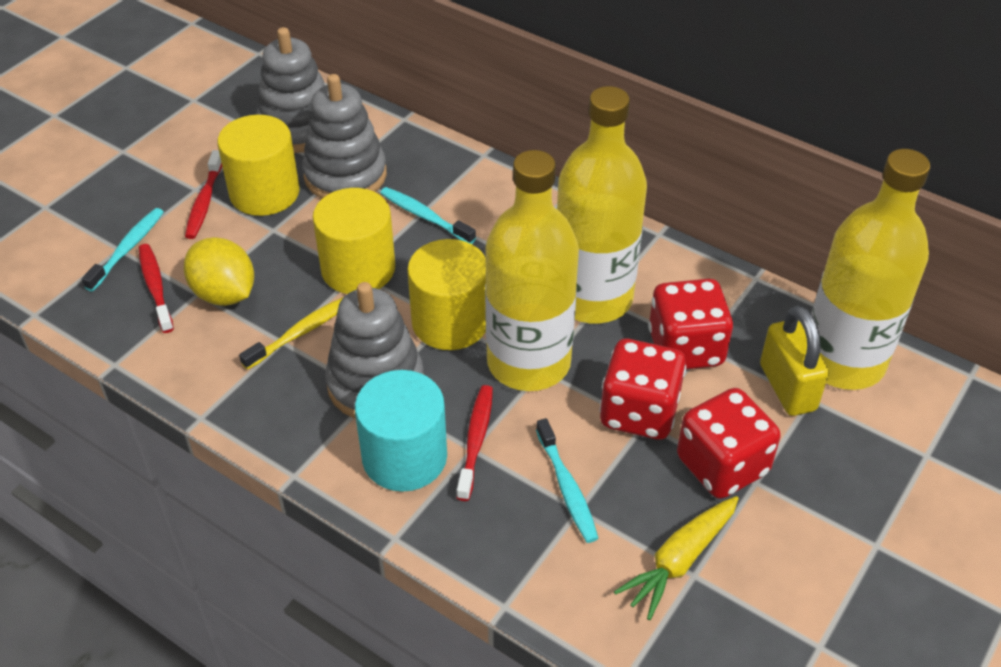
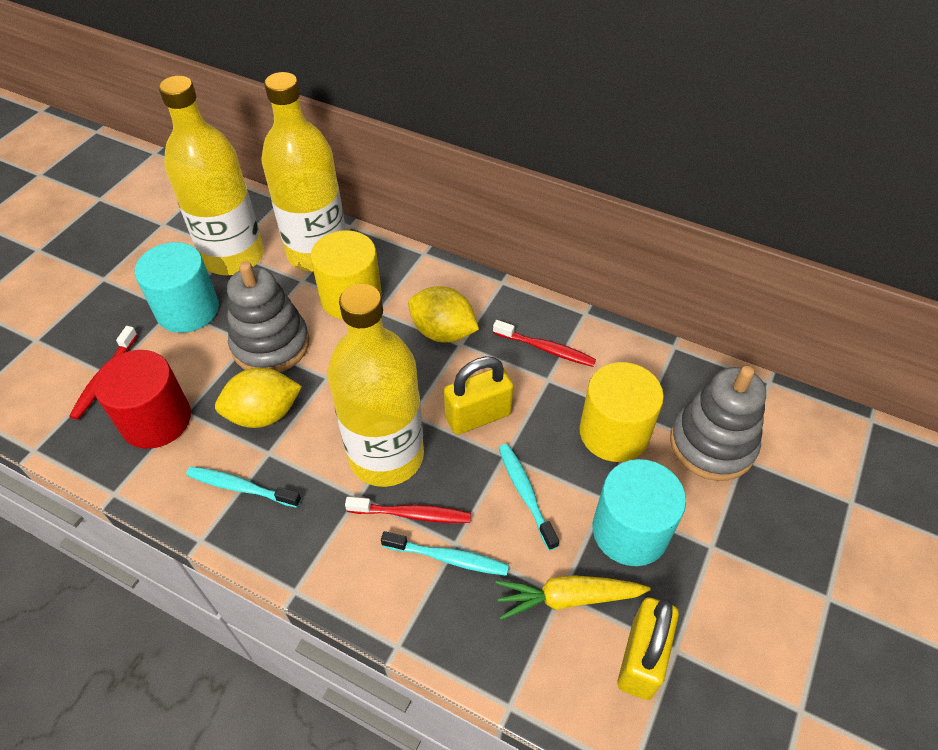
grey stacking toy: 3 -> 2
red cylinder: 0 -> 1
red dice: 3 -> 0
turquoise cylinder: 1 -> 2
yellow cylinder: 3 -> 2
yellow lemon: 1 -> 2
yellow padlock: 1 -> 2
yellow toothbrush: 1 -> 0

